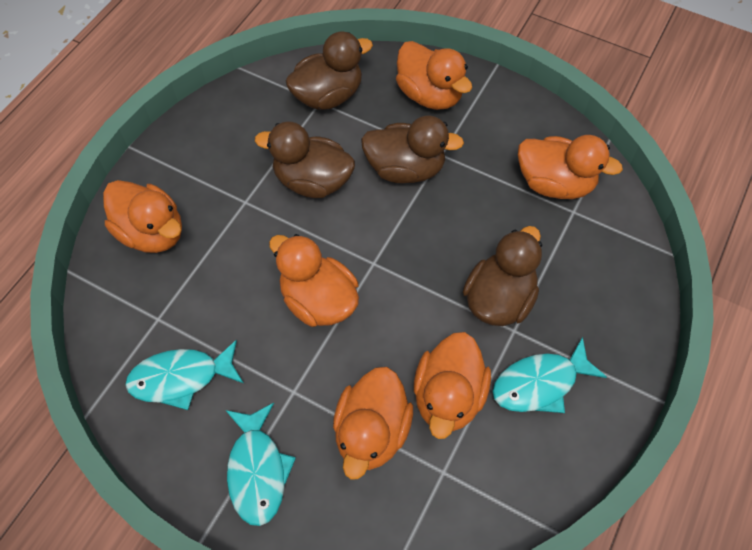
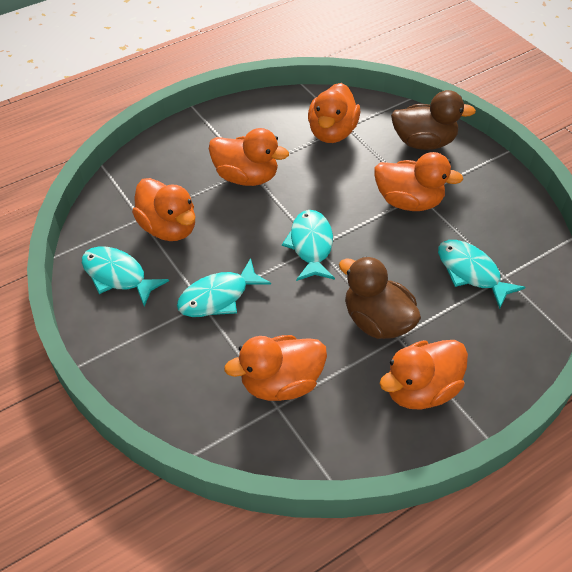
brown duck: 4 -> 2
turquoise fish: 3 -> 4

